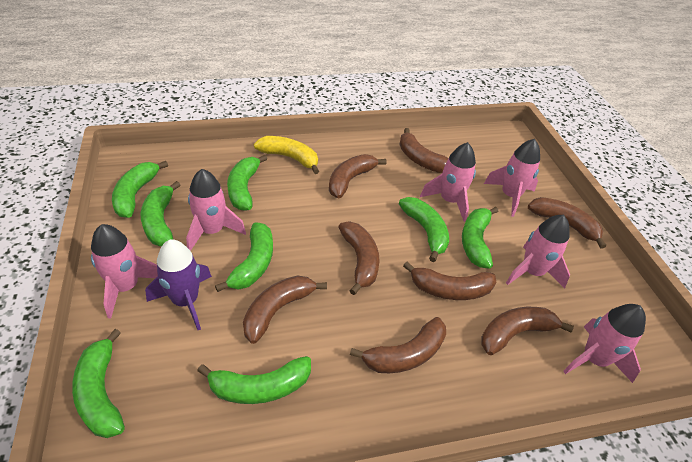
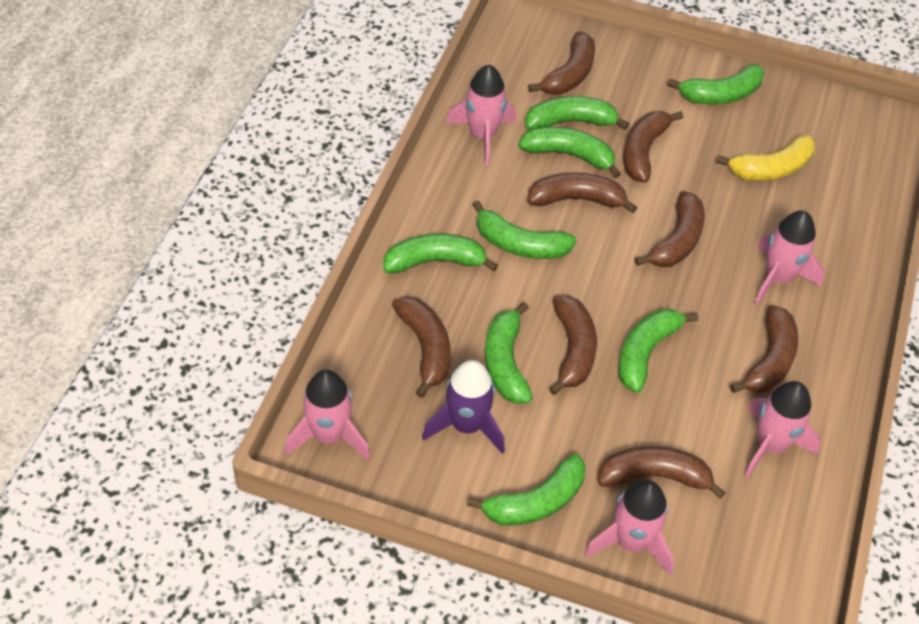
pink rocket: 6 -> 5

